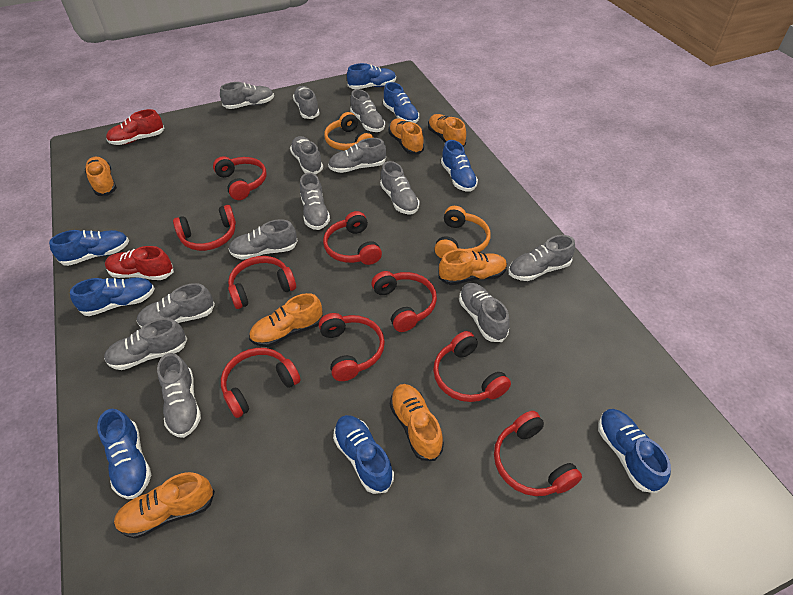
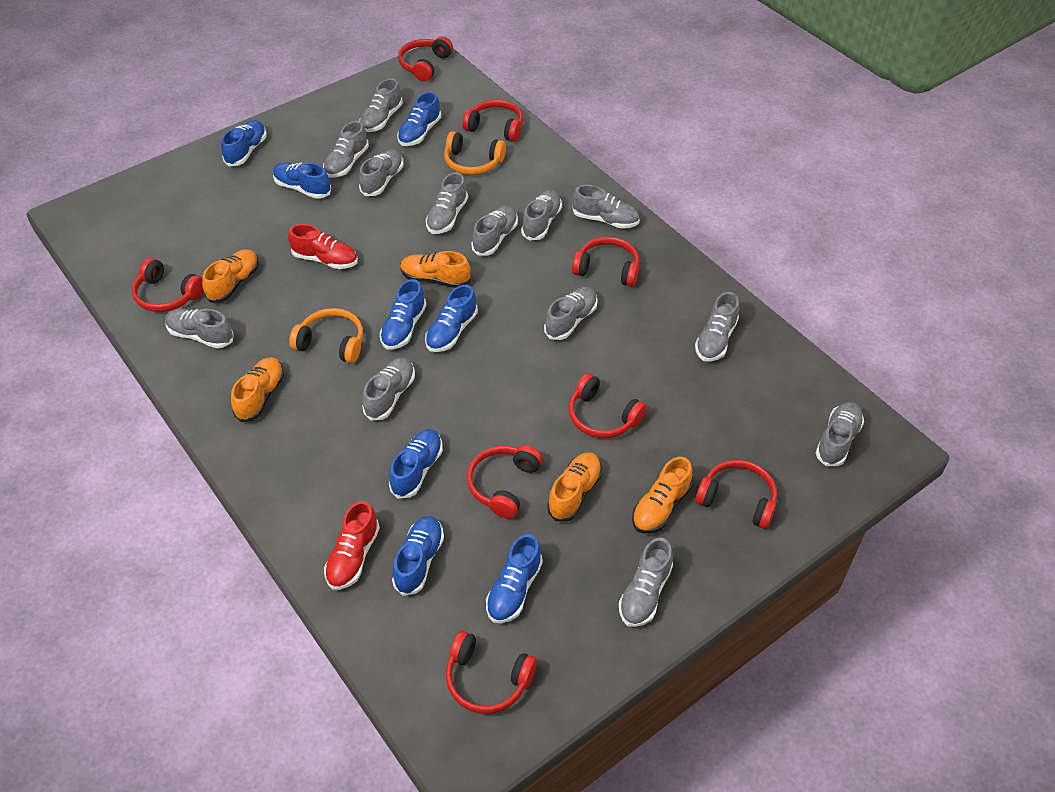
orange shoe: 7 -> 5
red headphones: 9 -> 8

